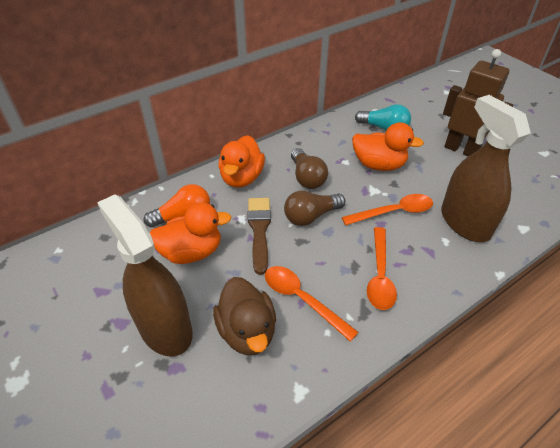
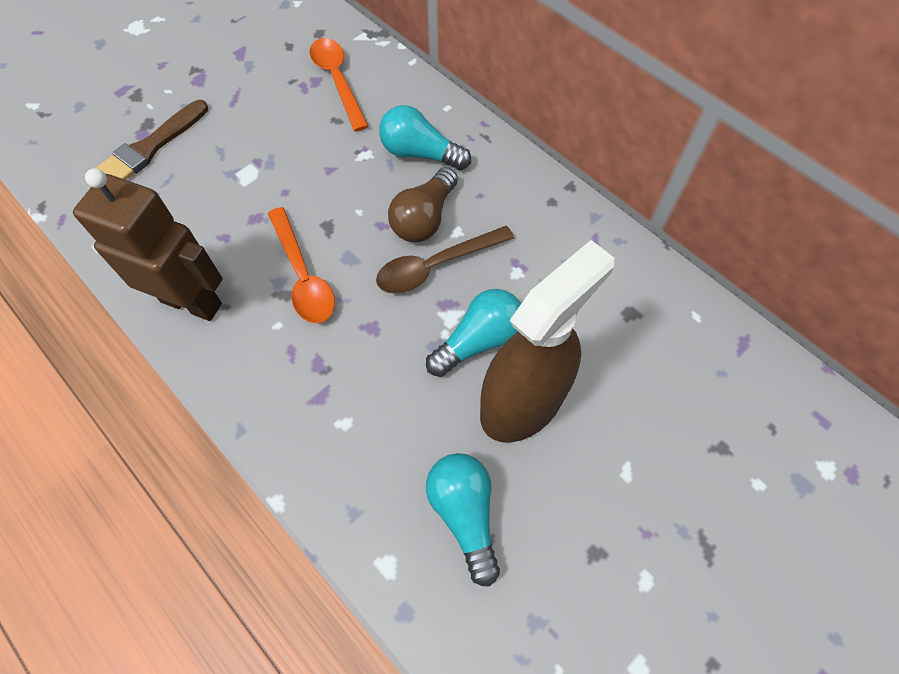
brown duck: 1 -> 0
brown light bulb: 2 -> 1
brown spoon: 0 -> 1
brown spray bottle: 2 -> 1
orange duck: 3 -> 0
orange light bulb: 1 -> 0
orange spoon: 3 -> 2
turquoise light bulb: 1 -> 3

